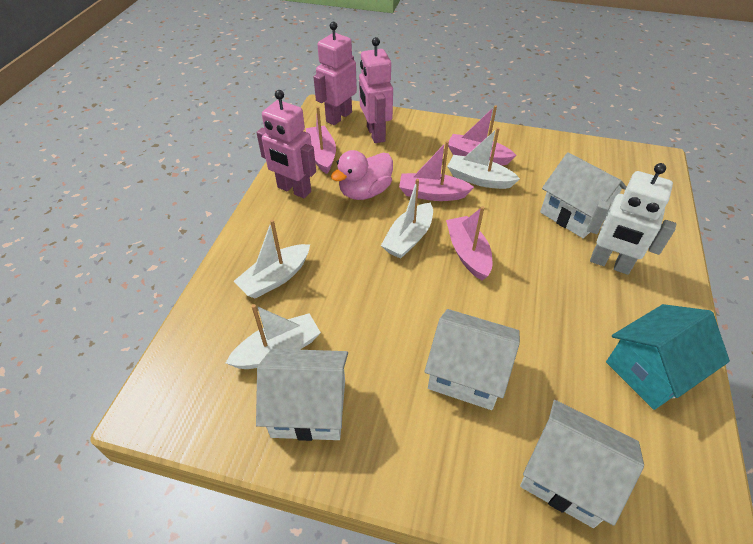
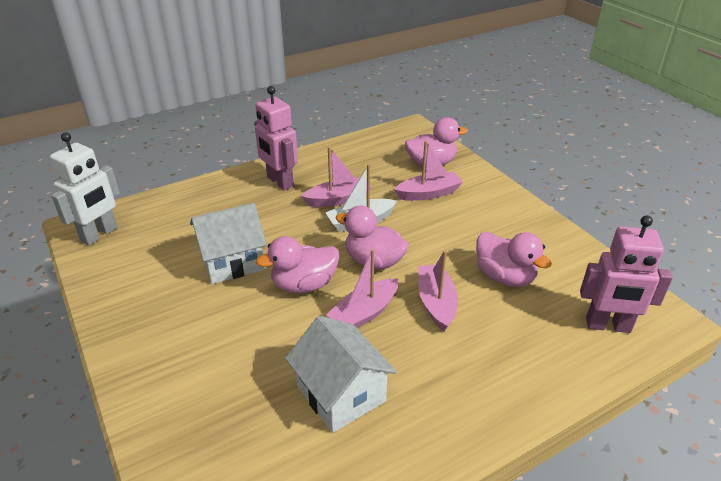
pink duck: 1 -> 4
pink robot: 3 -> 2
turquoise house: 1 -> 0
white boat: 4 -> 1
white house: 4 -> 2

